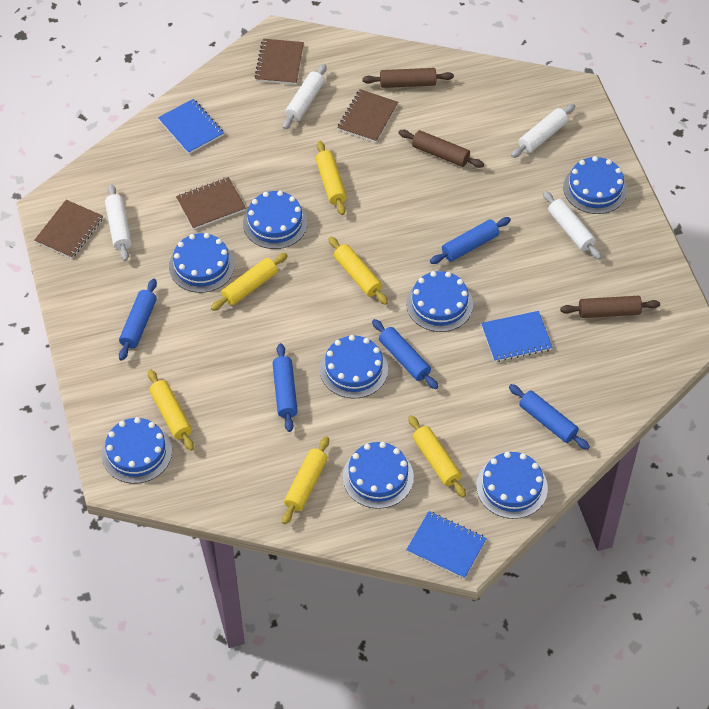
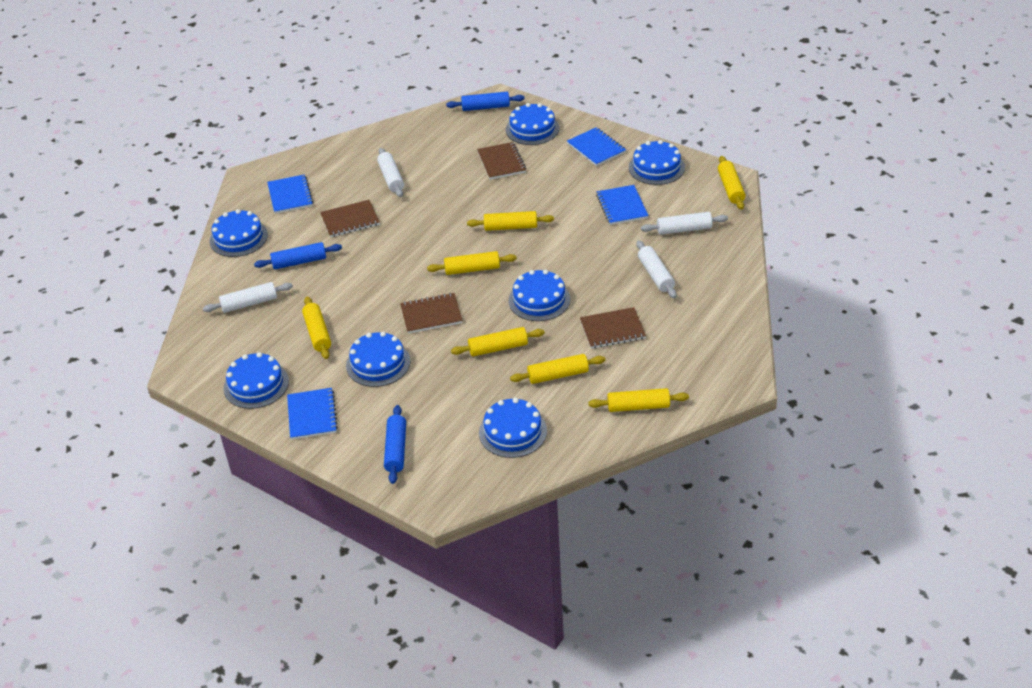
blue cake: 8 -> 7
blue notebook: 3 -> 4
blue rolling pin: 5 -> 3
brown rolling pin: 3 -> 0
yellow rolling pin: 6 -> 7

